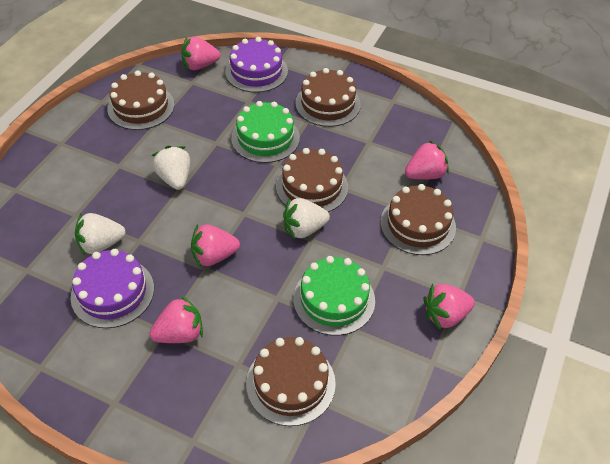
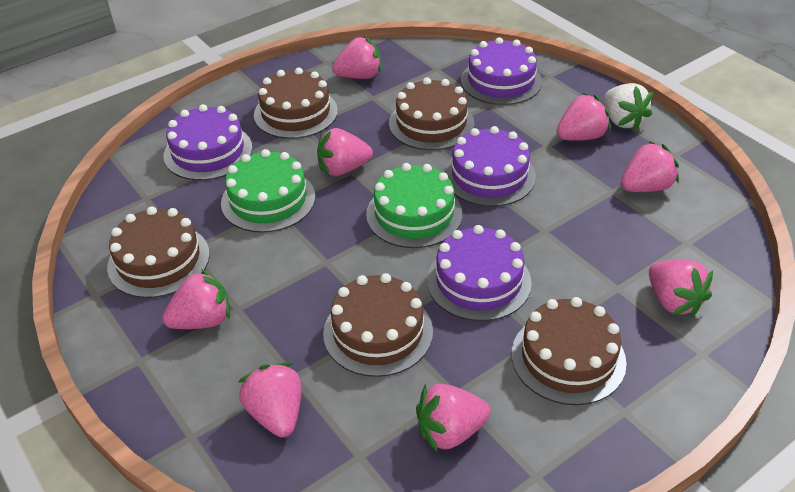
pink strawberry: 5 -> 8
purple cake: 2 -> 4
white strawberry: 3 -> 1

